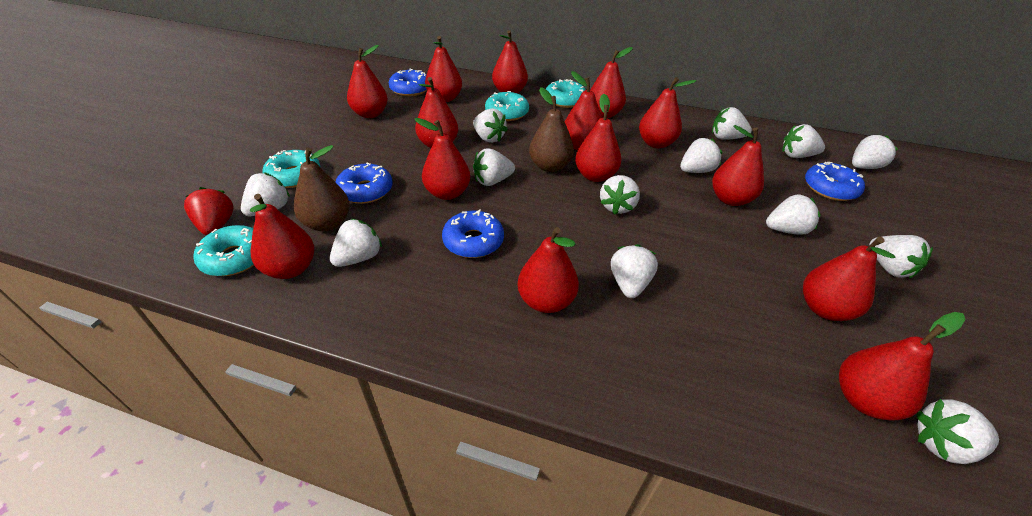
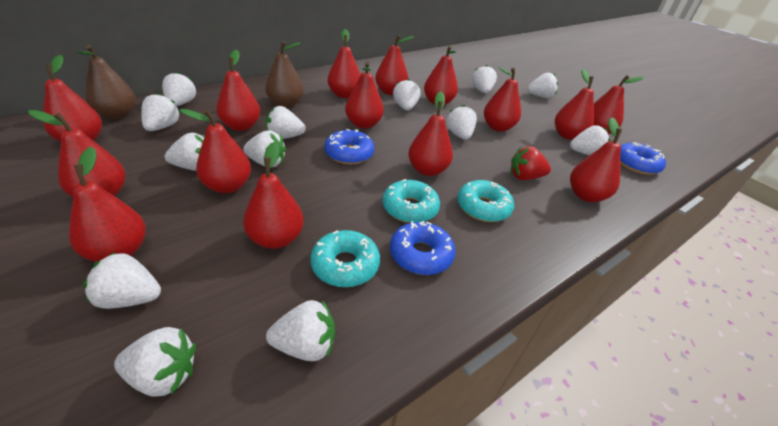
blue donut: 4 -> 3
red pear: 14 -> 15
turquoise donut: 4 -> 3

